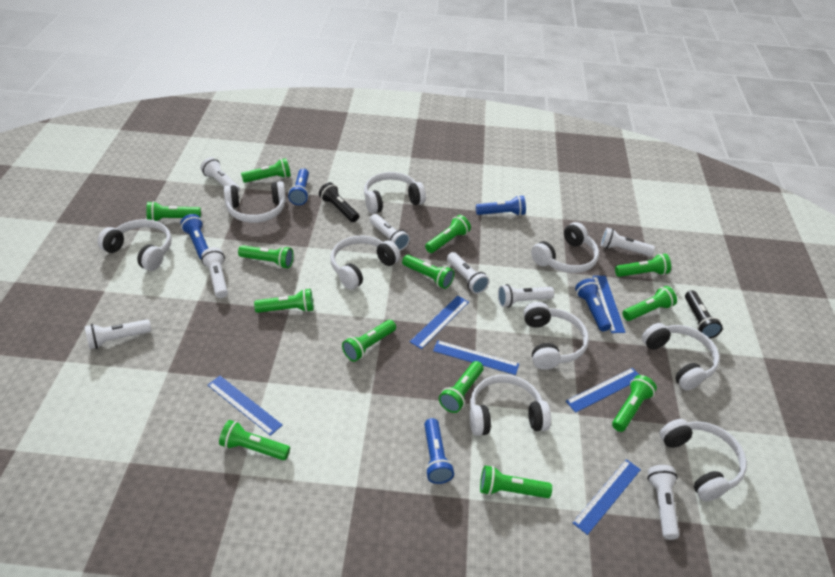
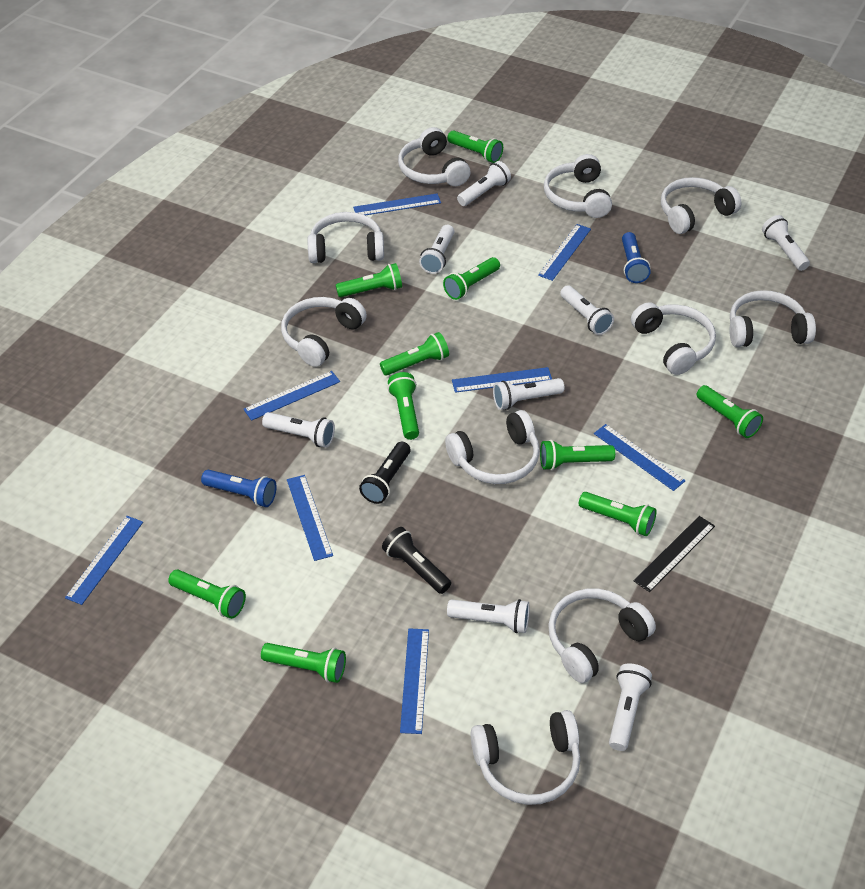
black ruler: 0 -> 1
blue flashlight: 5 -> 2
blue ruler: 6 -> 8
green flashlight: 13 -> 10
white headphones: 9 -> 10

